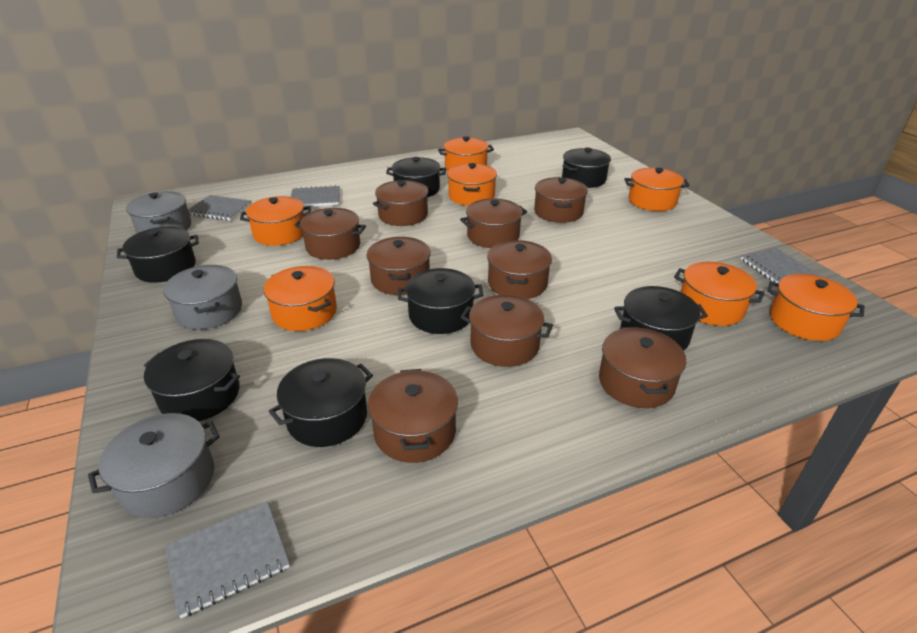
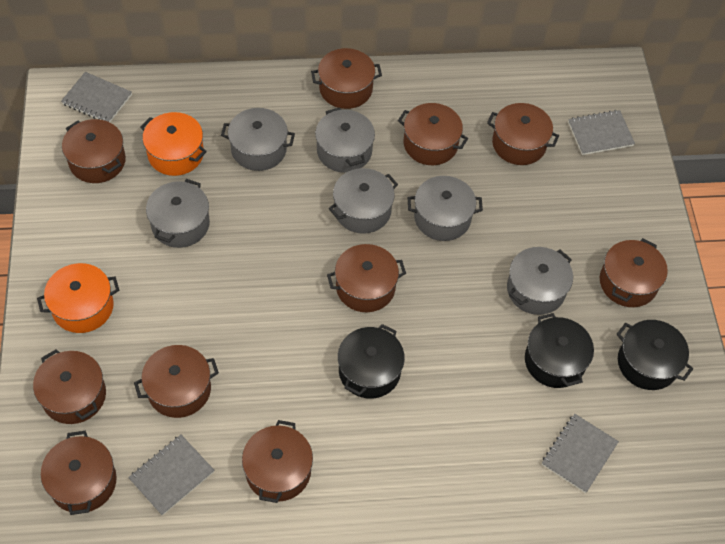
black pot: 7 -> 3
brown pot: 9 -> 10
grey pot: 3 -> 6
orange pot: 7 -> 2

